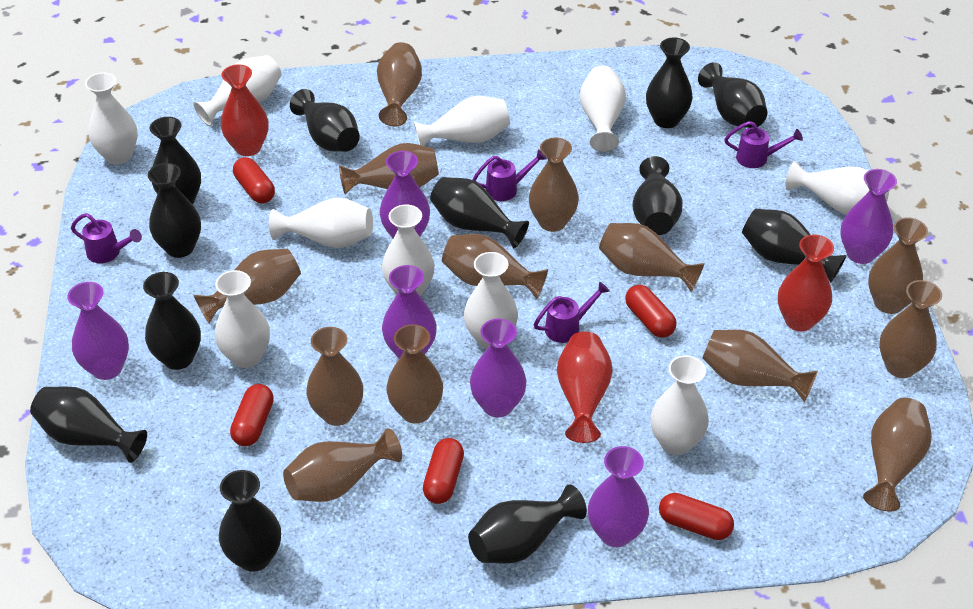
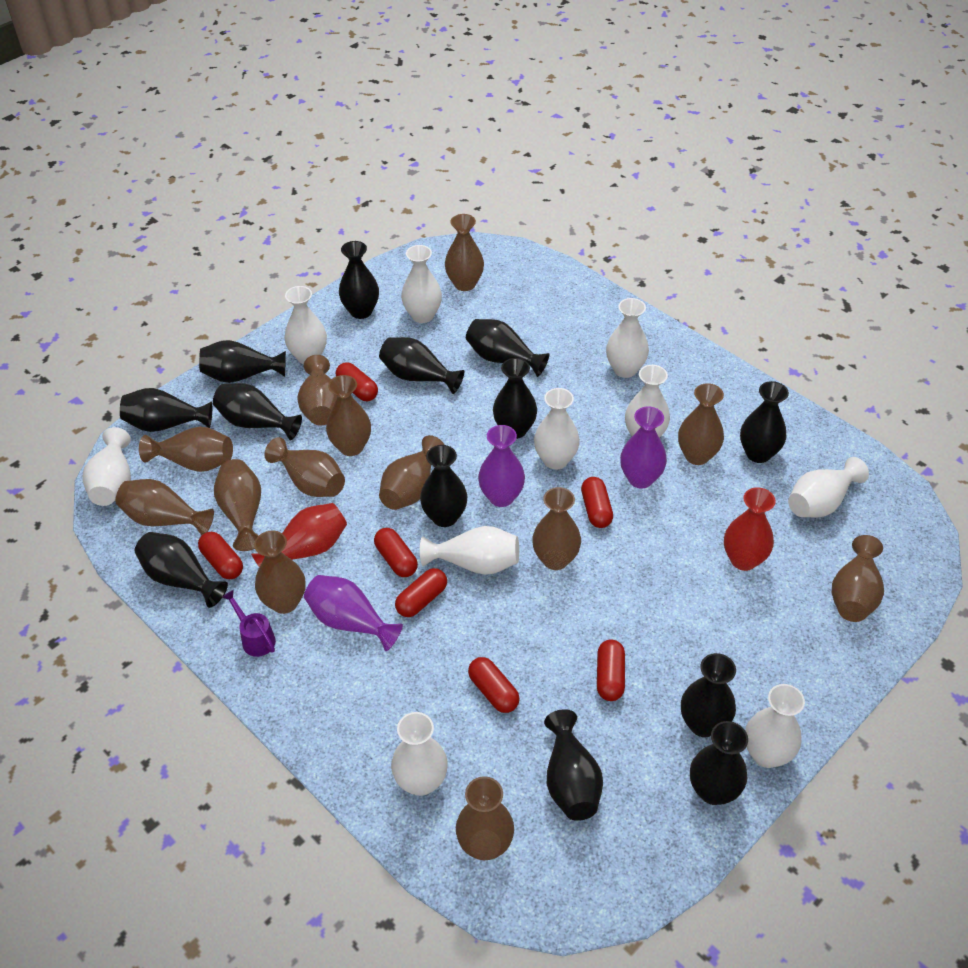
black vase: 12 -> 13
purple vase: 6 -> 3
purple watering can: 4 -> 1
red capsule: 5 -> 7
red vase: 3 -> 2

